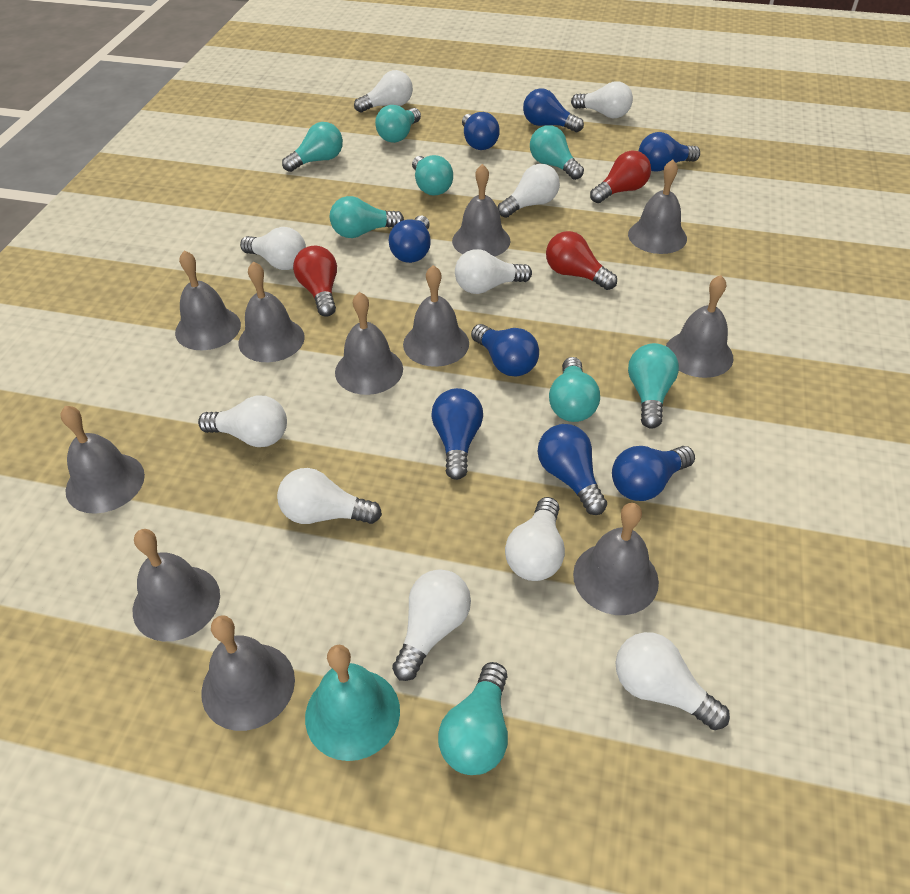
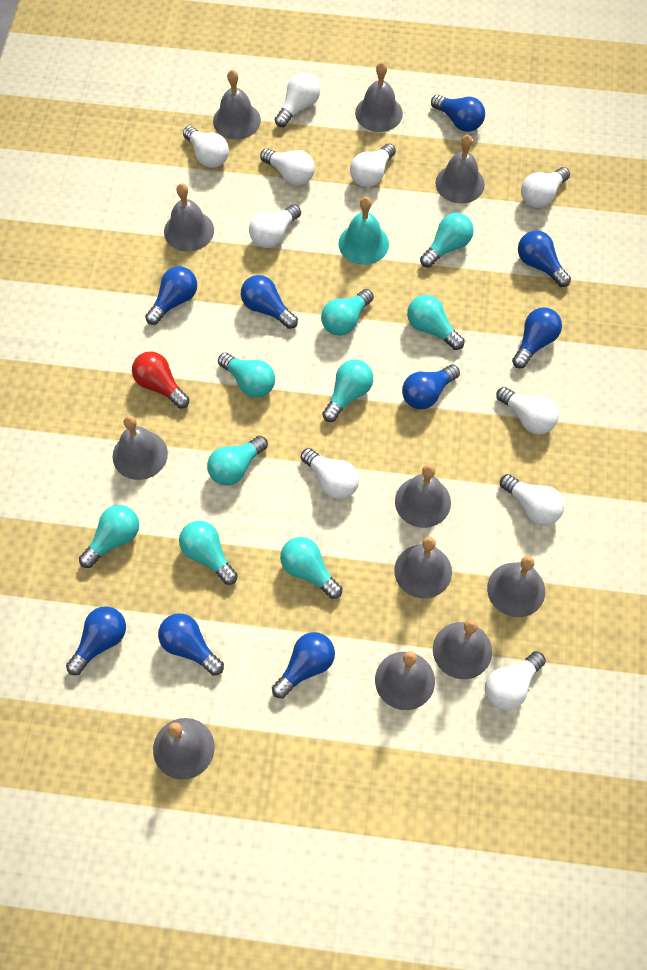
blue light bulb: 8 -> 9
red light bulb: 3 -> 1
turquoise light bulb: 8 -> 9

